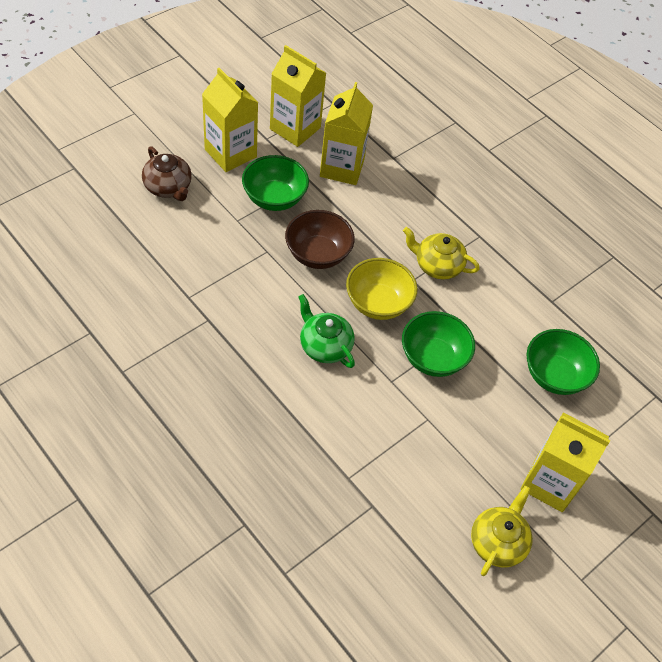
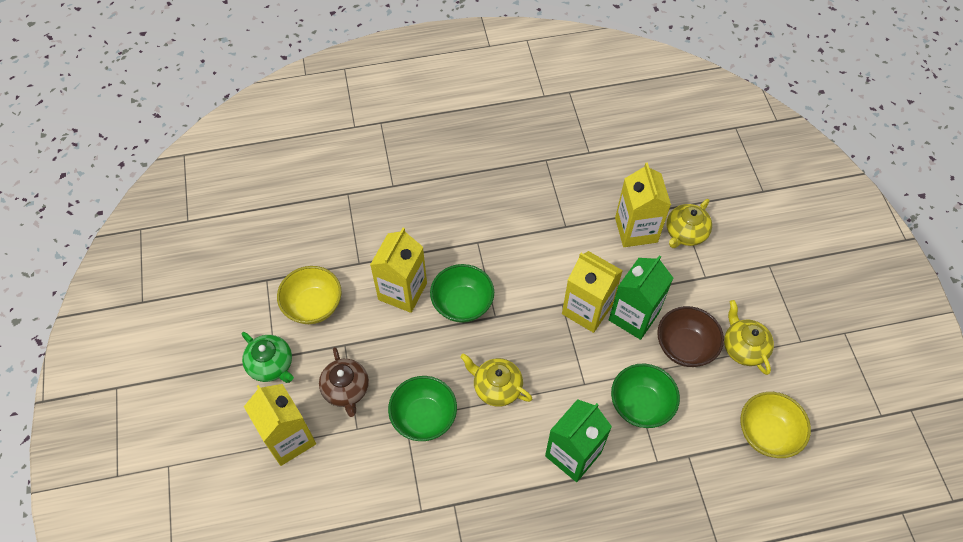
green carton: 0 -> 2
yellow bowl: 1 -> 2
yellow teapot: 2 -> 3

